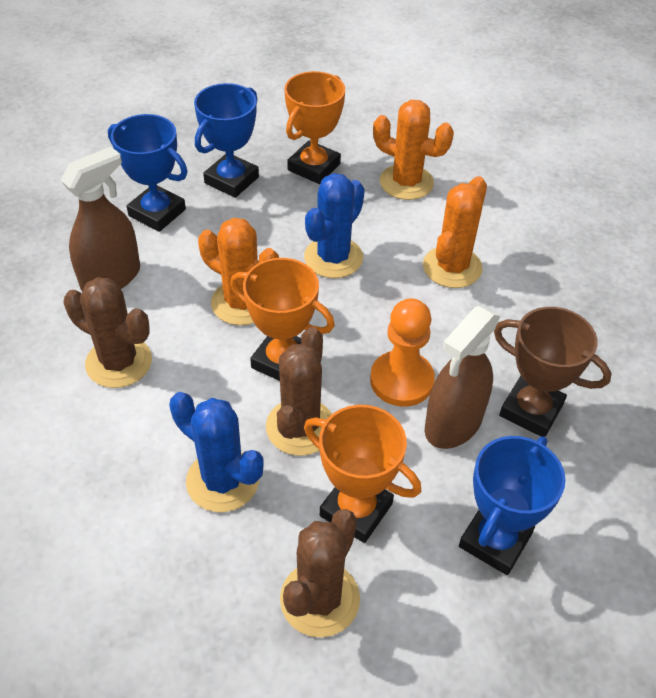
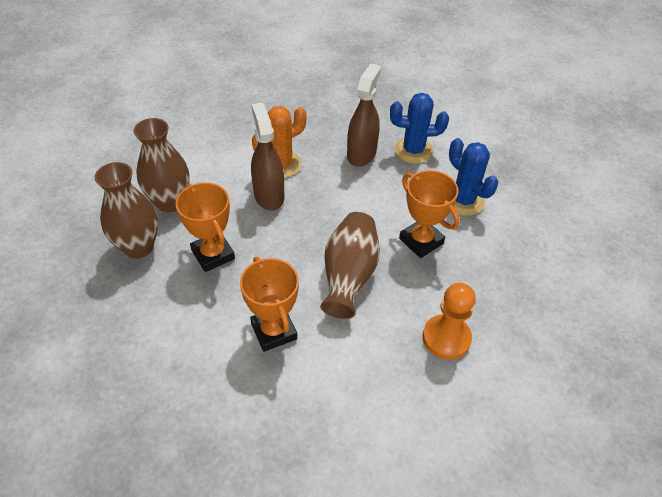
blue trophy: 3 -> 0
brown cactus: 3 -> 0
brown trophy: 1 -> 0
brown vase: 0 -> 3
orange cactus: 3 -> 1

